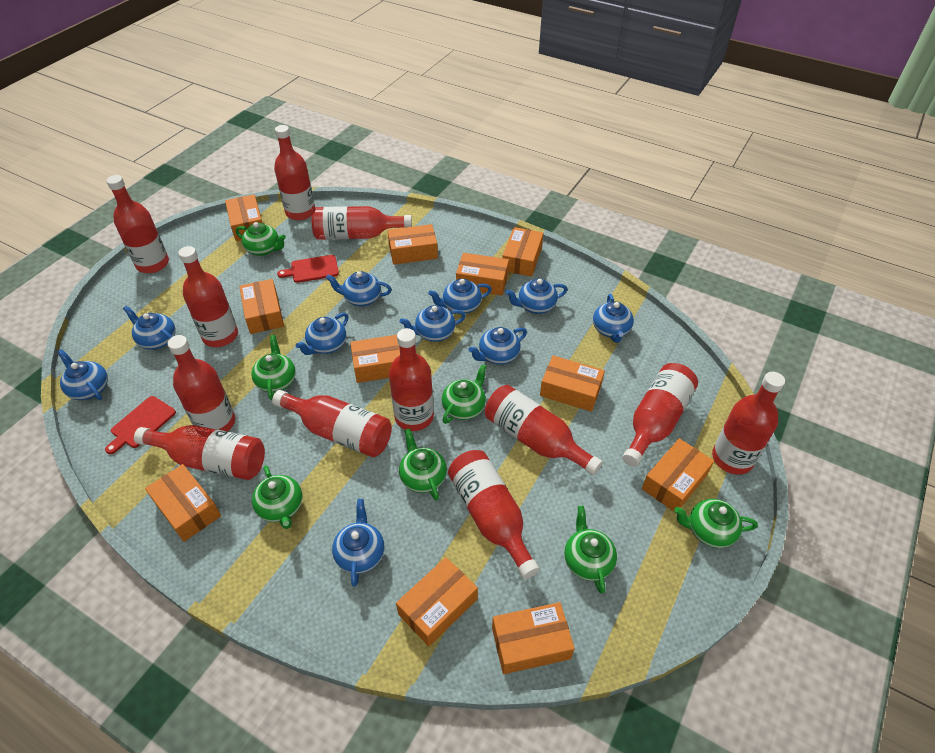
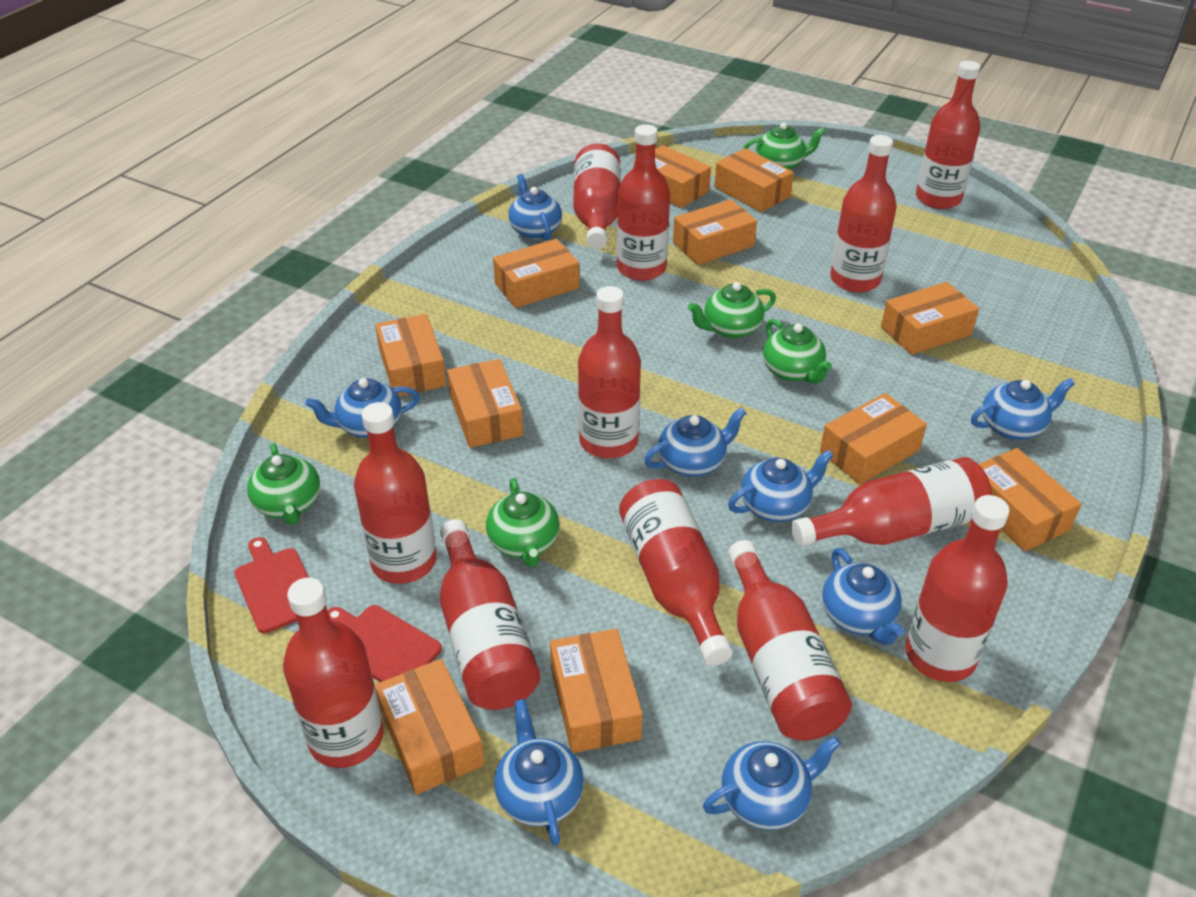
blue teapot: 10 -> 8
green teapot: 7 -> 5

